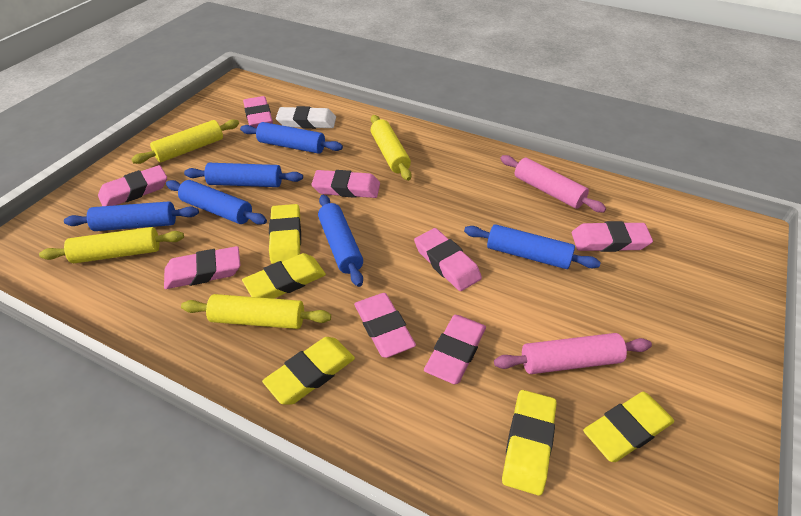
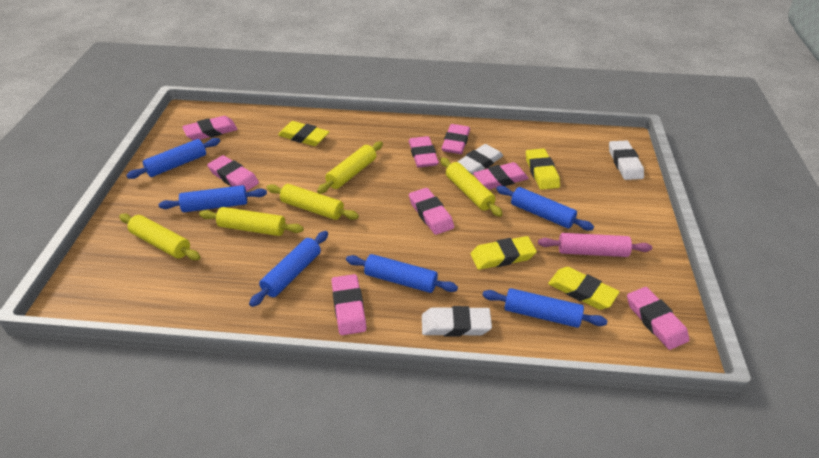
pink rolling pin: 2 -> 1
white eraser: 1 -> 3
yellow eraser: 5 -> 4
yellow rolling pin: 4 -> 5

